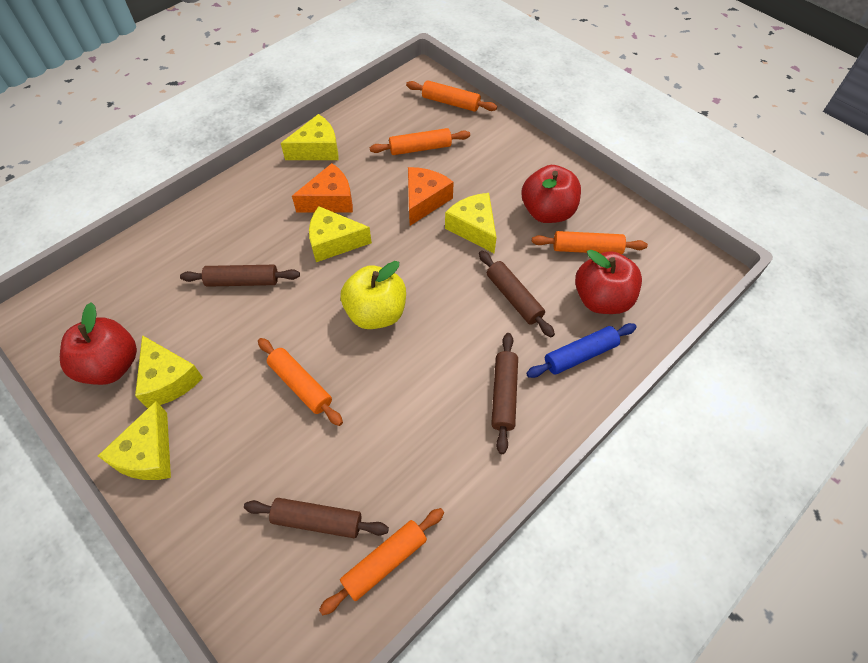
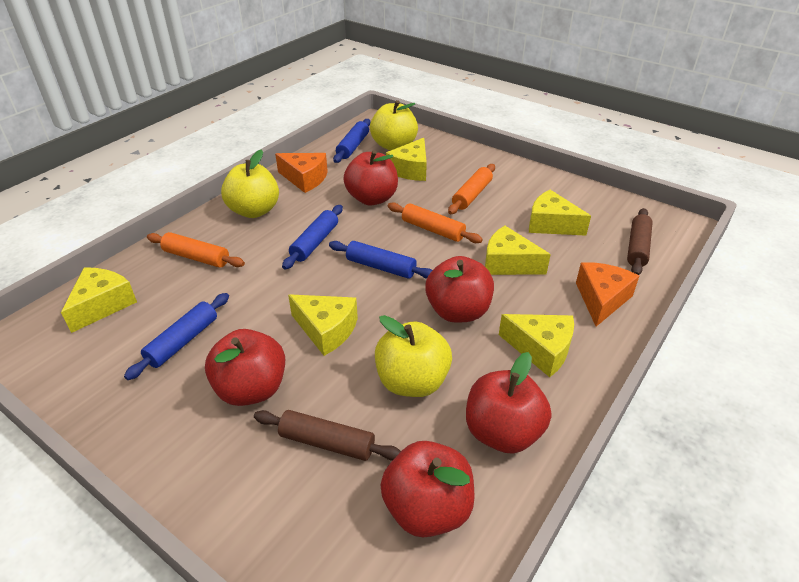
blue rolling pin: 1 -> 4
brown rolling pin: 4 -> 2
orange rolling pin: 5 -> 3
red apple: 3 -> 5
yellow apple: 1 -> 3
yellow cheese: 5 -> 6

